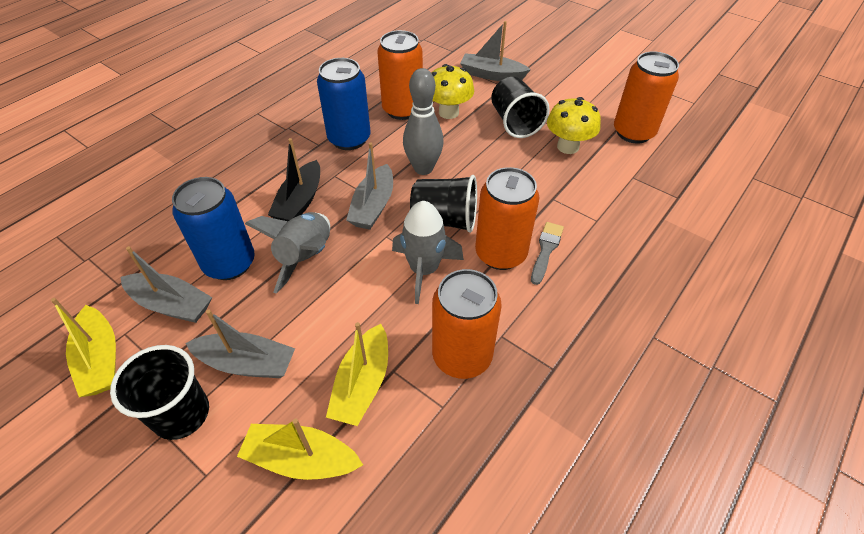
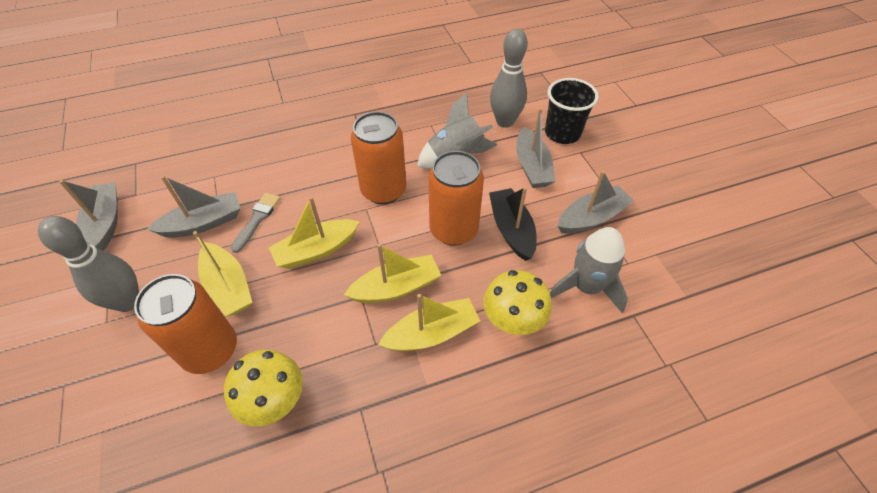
black cup: 3 -> 1
blue can: 2 -> 0
grey bowling pin: 1 -> 2
orange can: 4 -> 3
yellow boat: 3 -> 4

